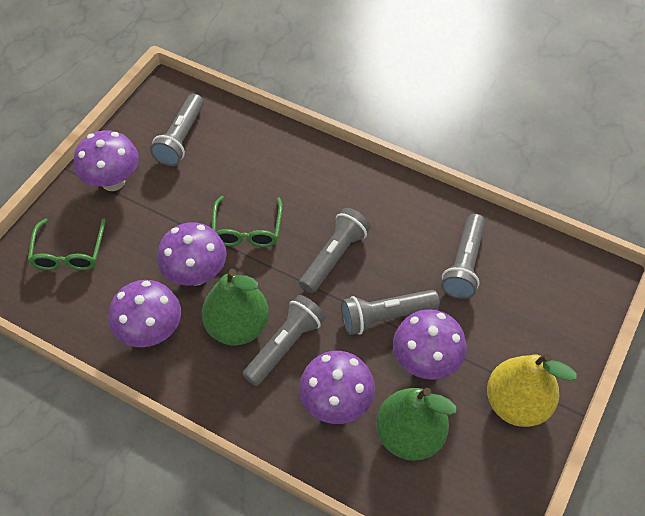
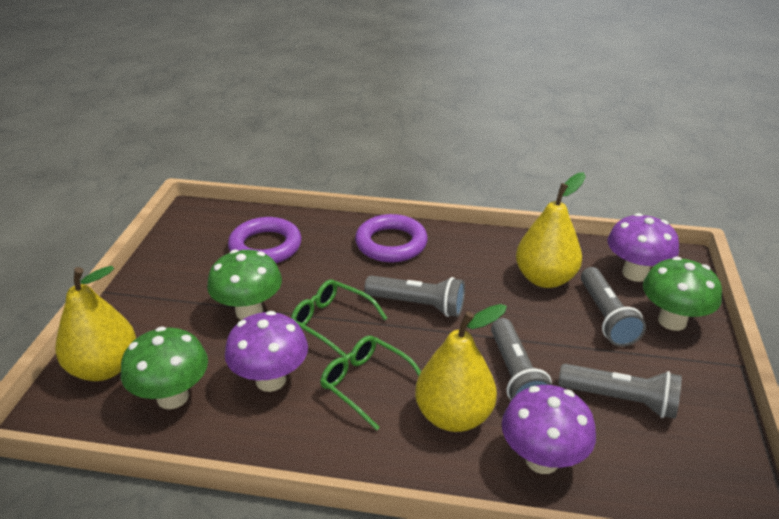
green mushroom: 0 -> 3
green pear: 2 -> 0
grey flashlight: 5 -> 4
purple mushroom: 5 -> 3
purple ring: 0 -> 2
yellow pear: 1 -> 3

